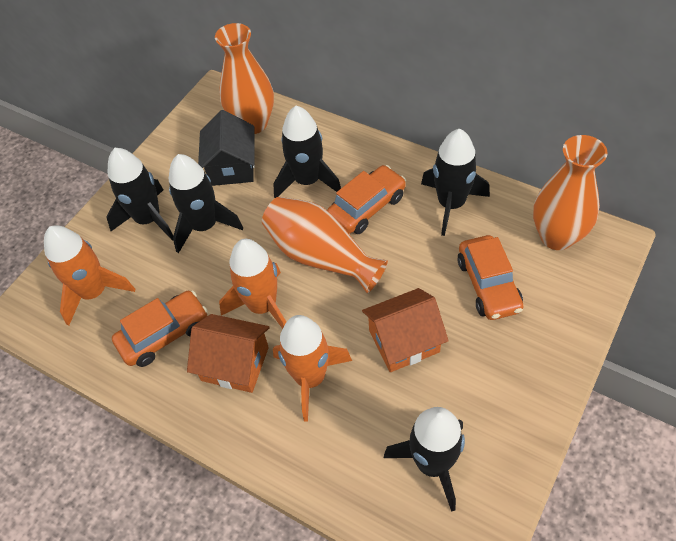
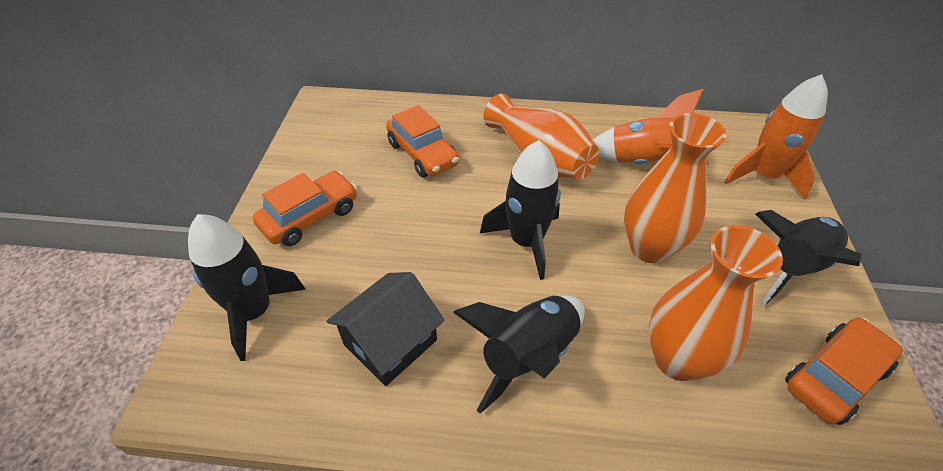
black rocket: 5 -> 4
orange house: 2 -> 0
orange rocket: 3 -> 2

